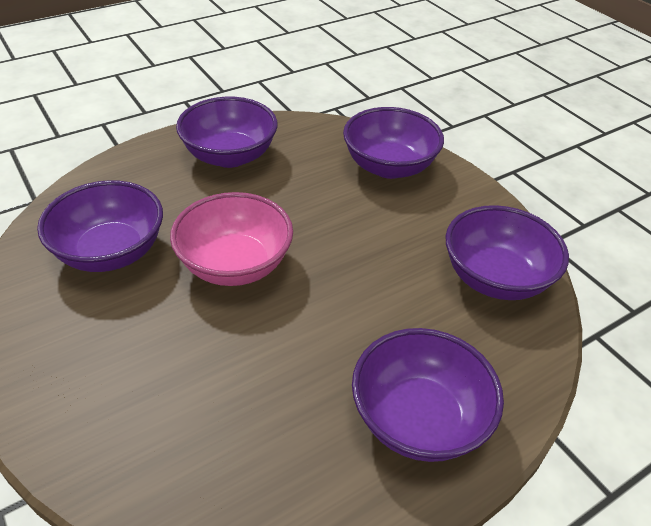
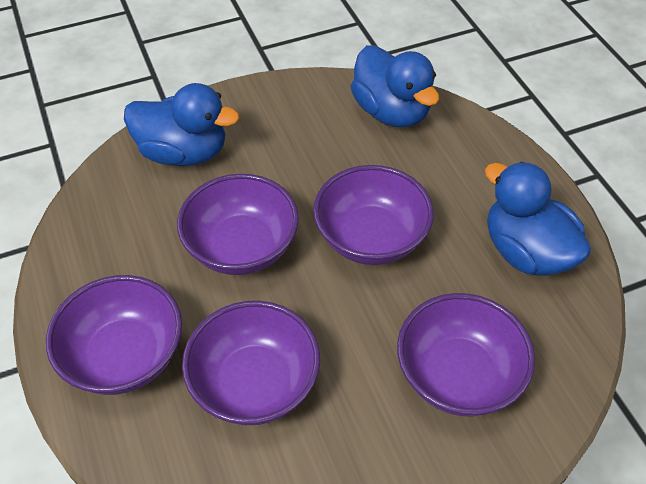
blue duck: 0 -> 3
pink bowl: 1 -> 0

